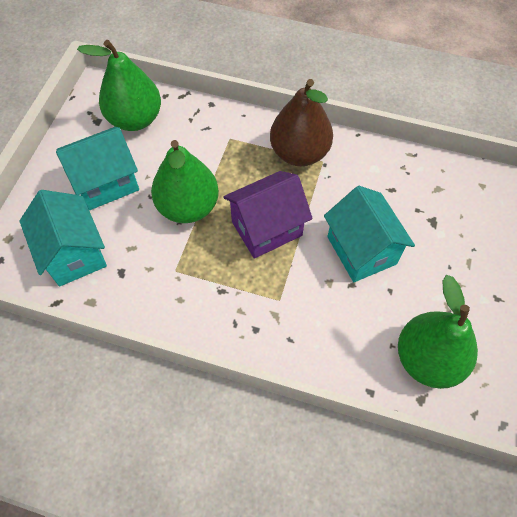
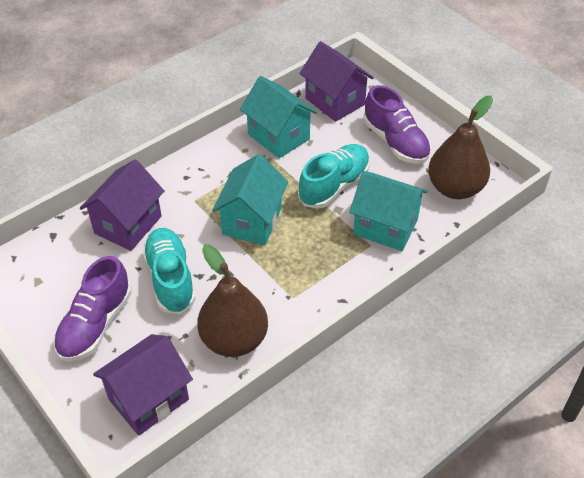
brown pear: 1 -> 2
green pear: 3 -> 0
purple house: 1 -> 3
purple shoe: 0 -> 2
turquoise shoe: 0 -> 2

